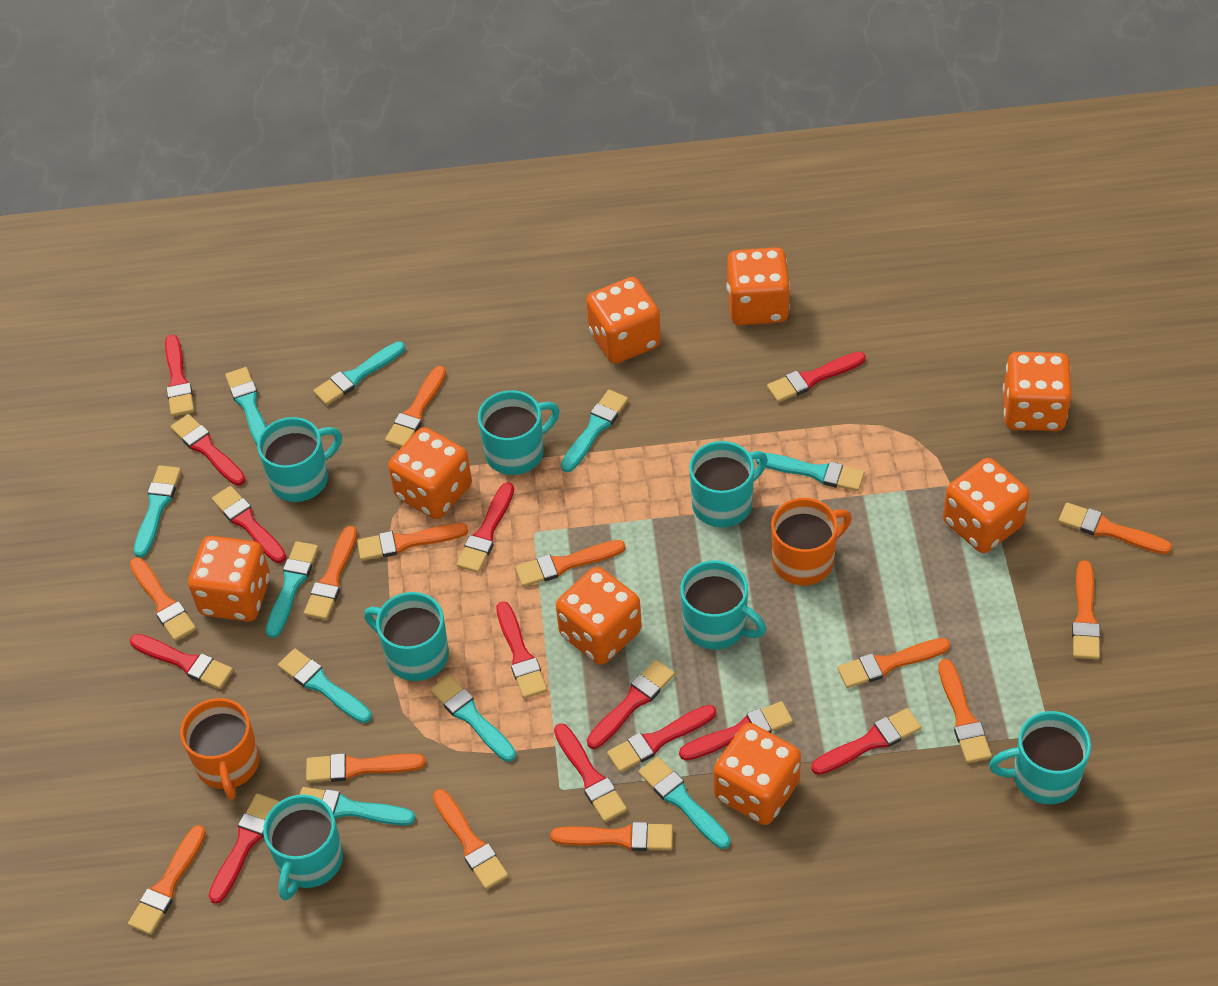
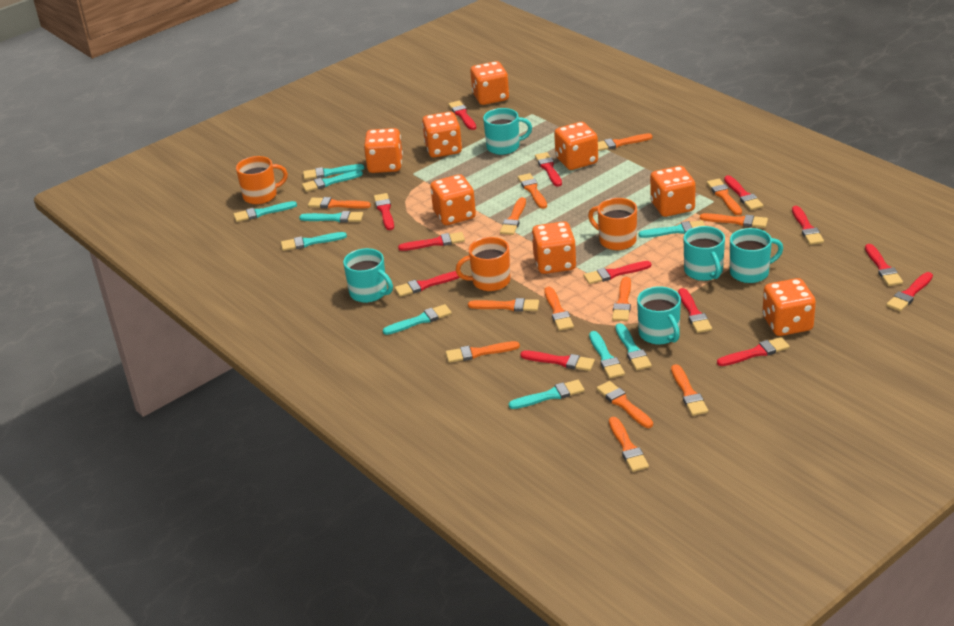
orange mug: 2 -> 3
turquoise mug: 7 -> 5

